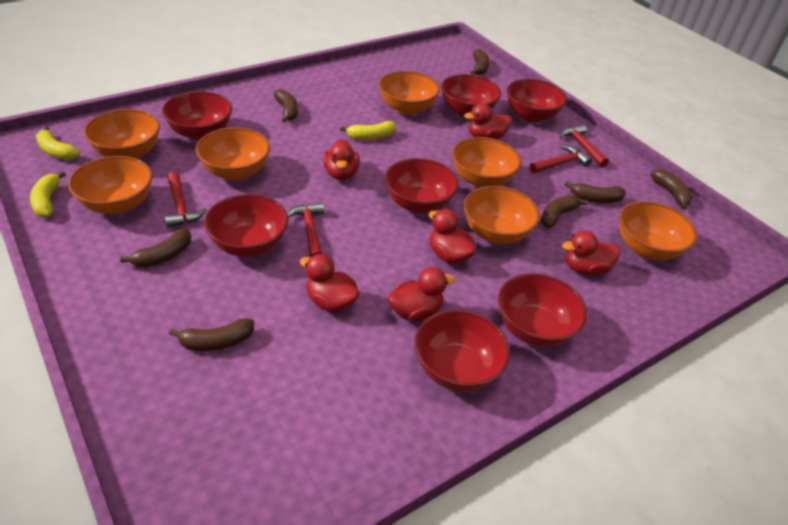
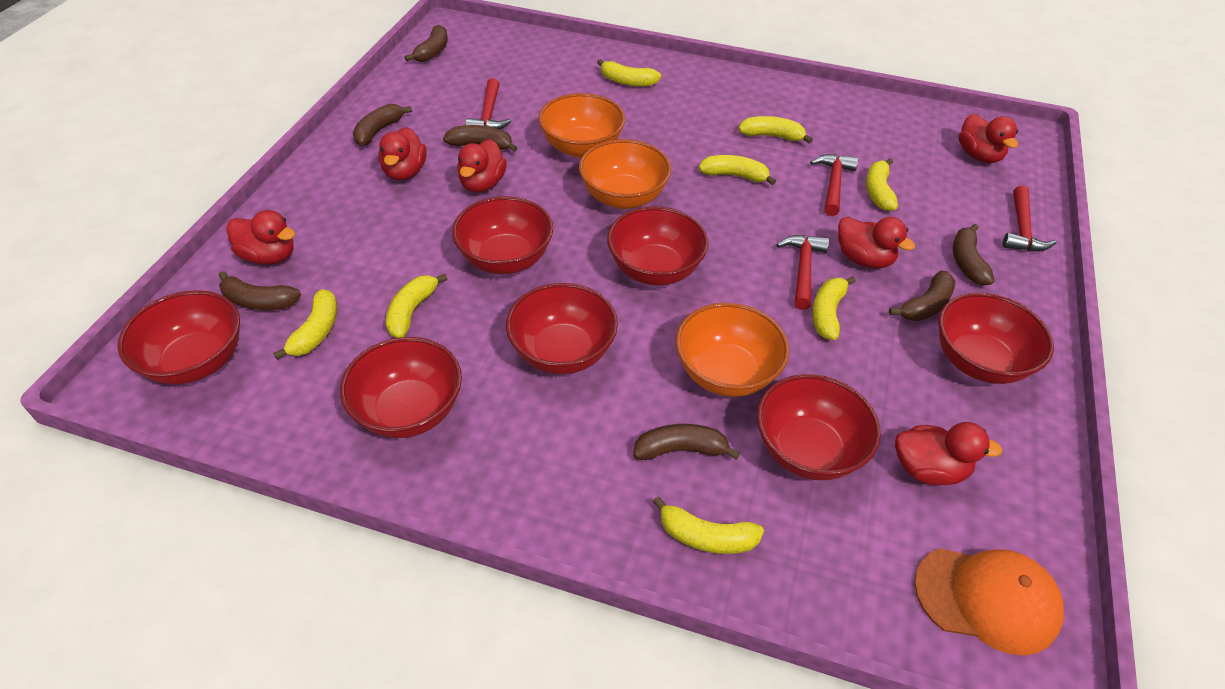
orange bowl: 7 -> 3
orange cap: 0 -> 1
yellow banana: 3 -> 8

